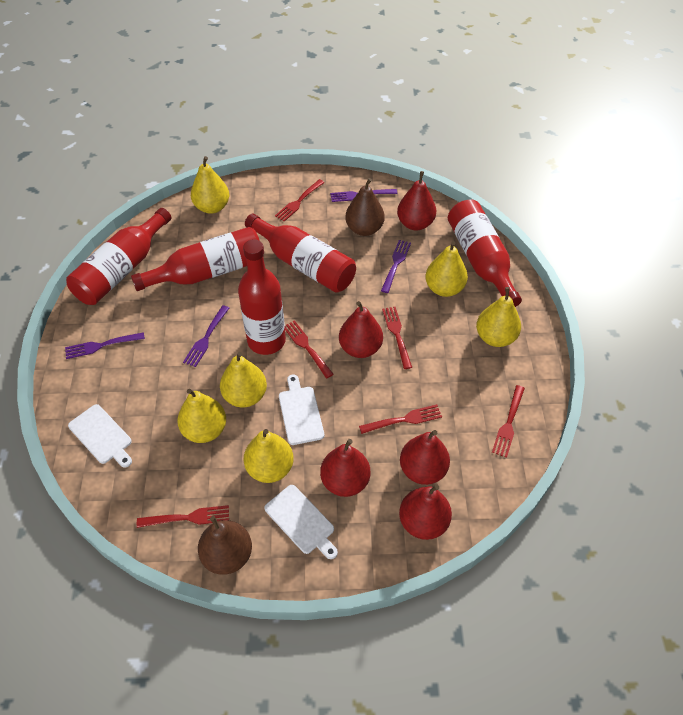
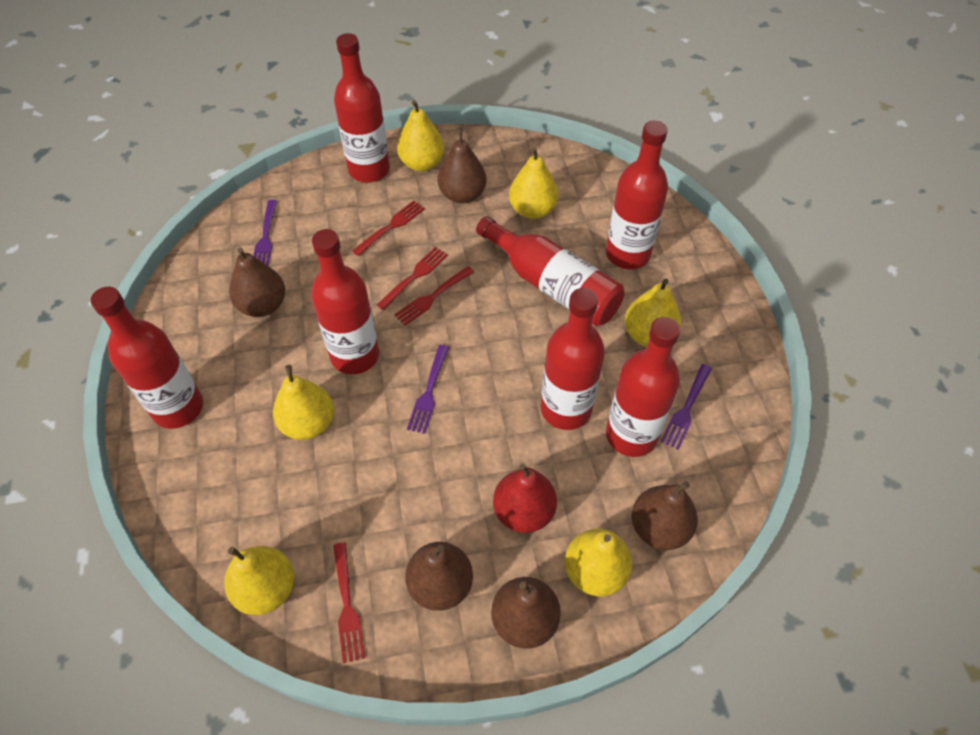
brown pear: 2 -> 5
purple fork: 4 -> 3
red bottle: 5 -> 7
red fork: 6 -> 4
red pear: 5 -> 1
white cutting board: 3 -> 0

